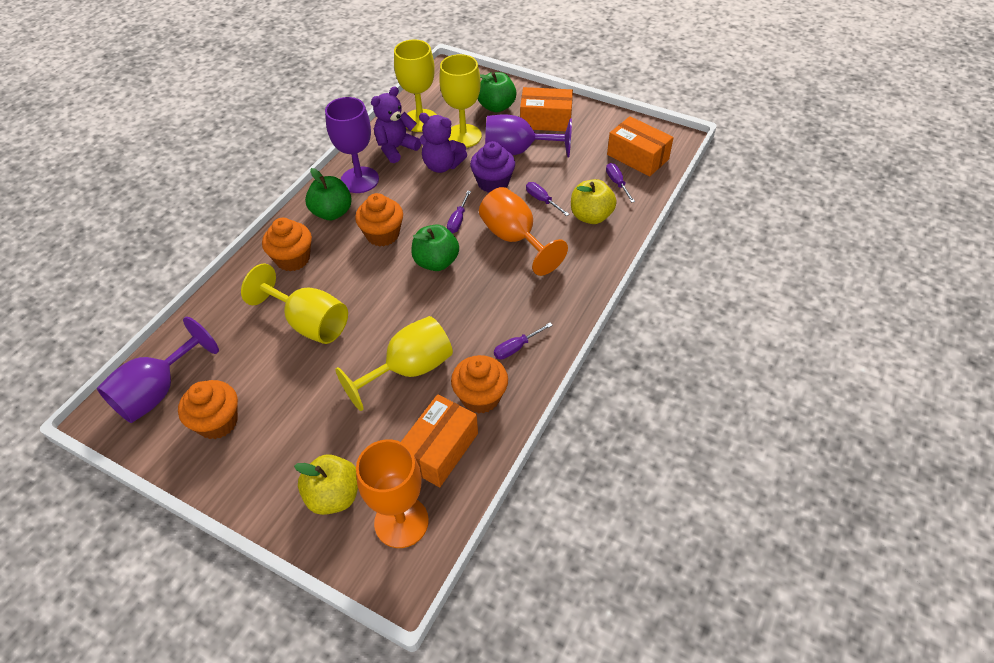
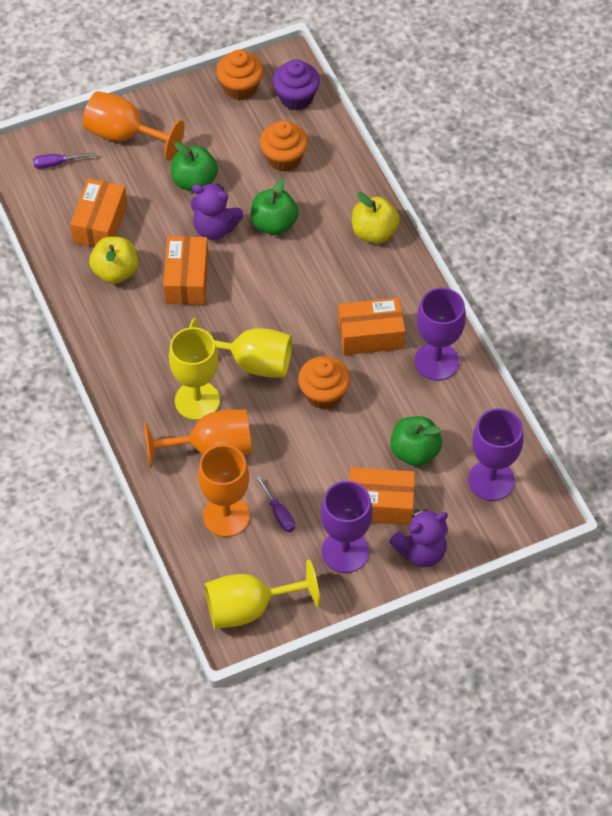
orange box: 3 -> 4
orange cupcake: 4 -> 3
orange goblet: 2 -> 3
purple screwdriver: 4 -> 2
yellow goblet: 4 -> 3

